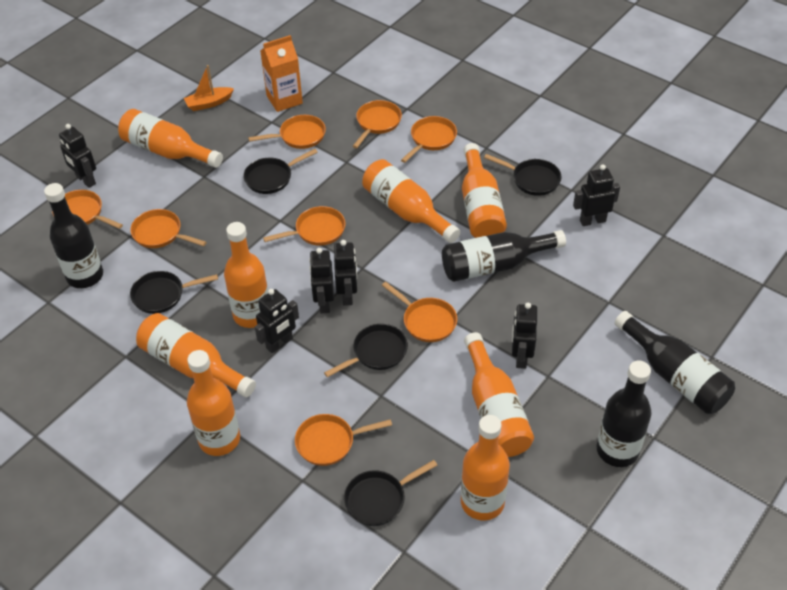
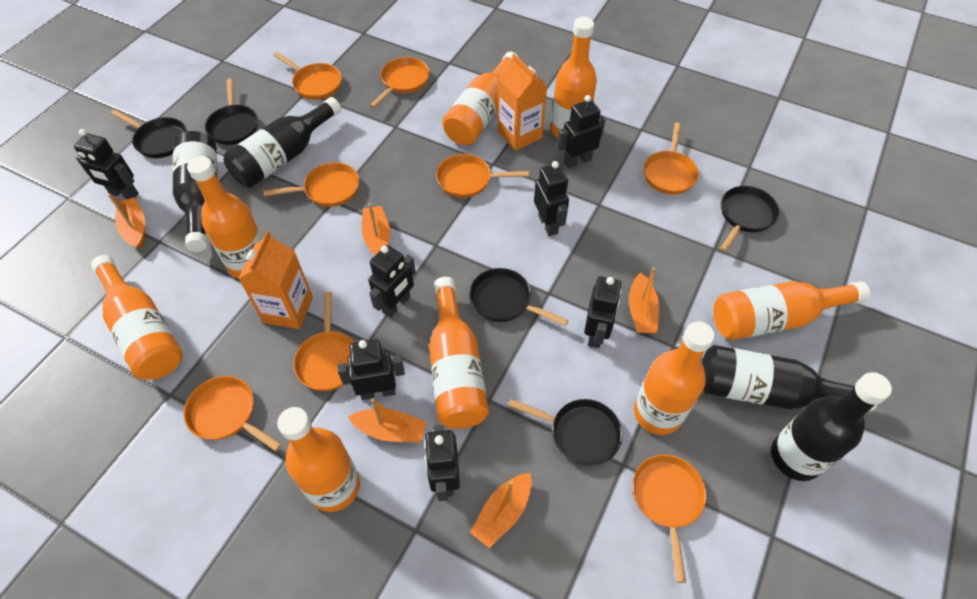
black robot: 6 -> 7
orange boat: 1 -> 5
orange carton: 1 -> 2

